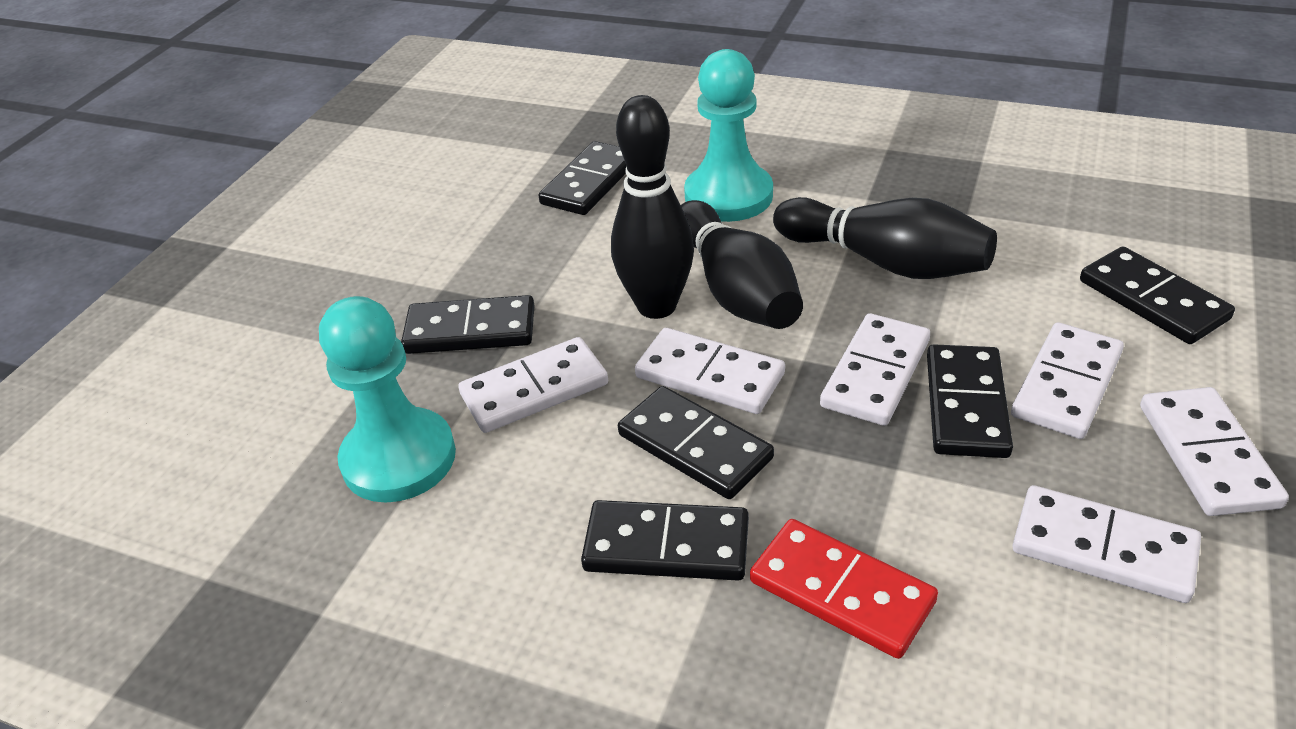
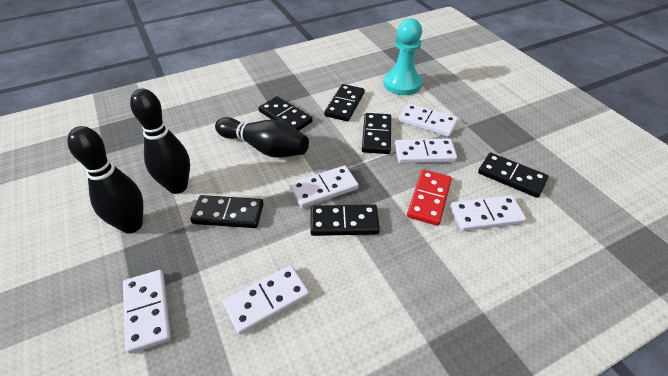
turquoise pawn: 2 -> 1

